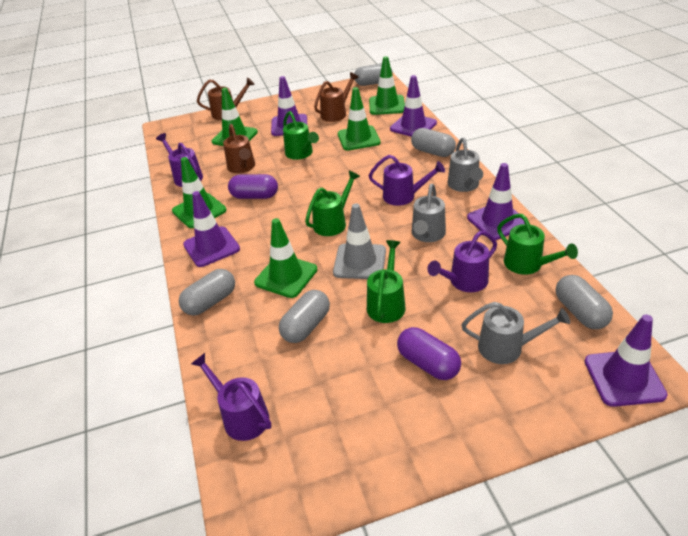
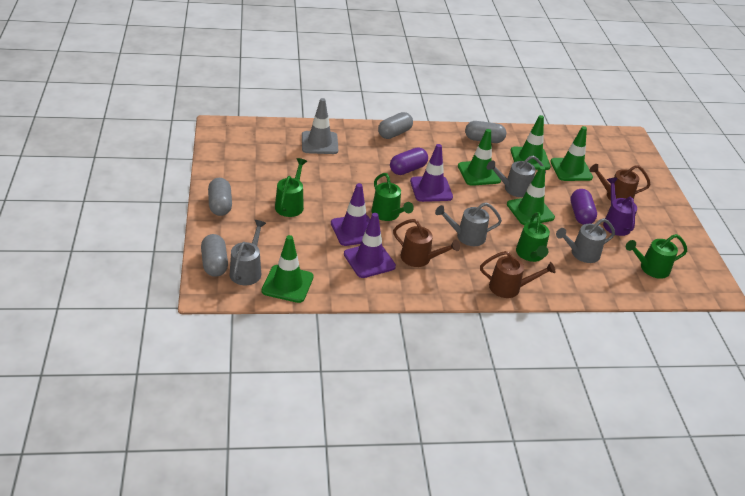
grey capsule: 5 -> 4
grey watering can: 3 -> 4
purple traffic cone: 5 -> 3
purple watering can: 4 -> 1

